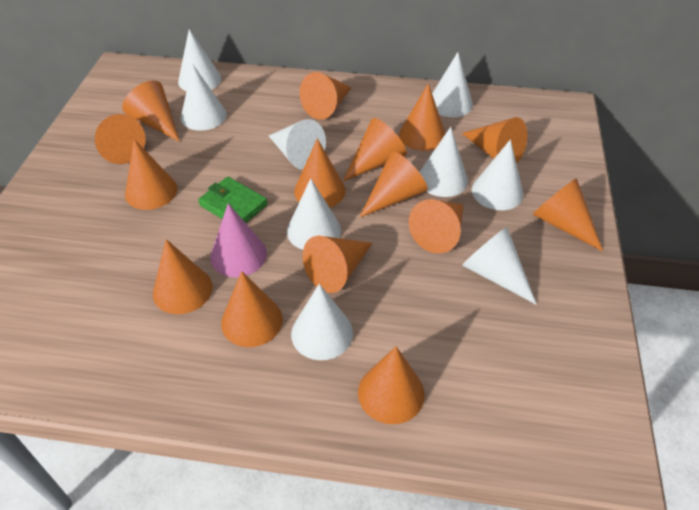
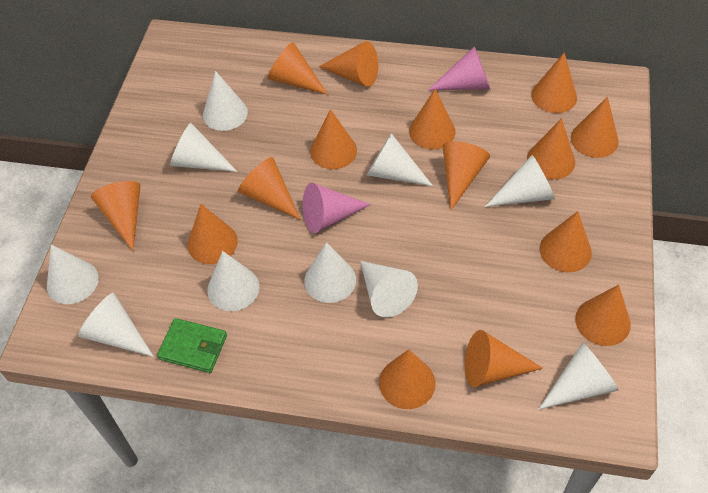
pink cone: 1 -> 2
white cone: 9 -> 10

